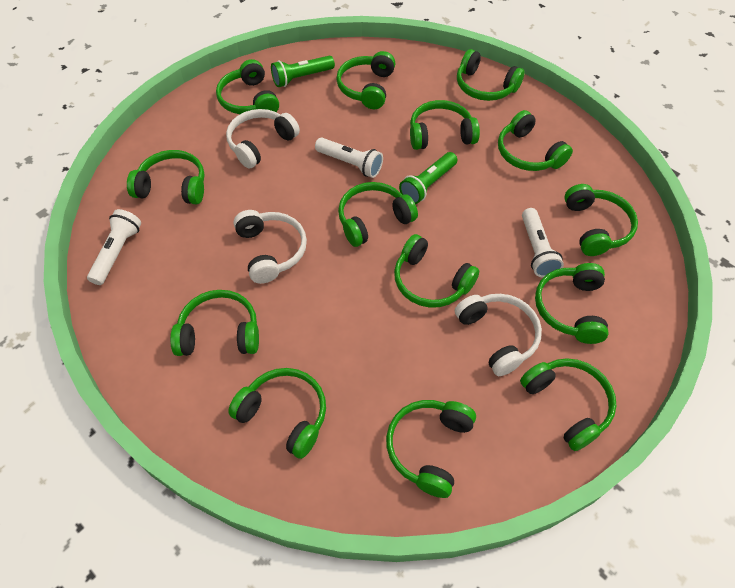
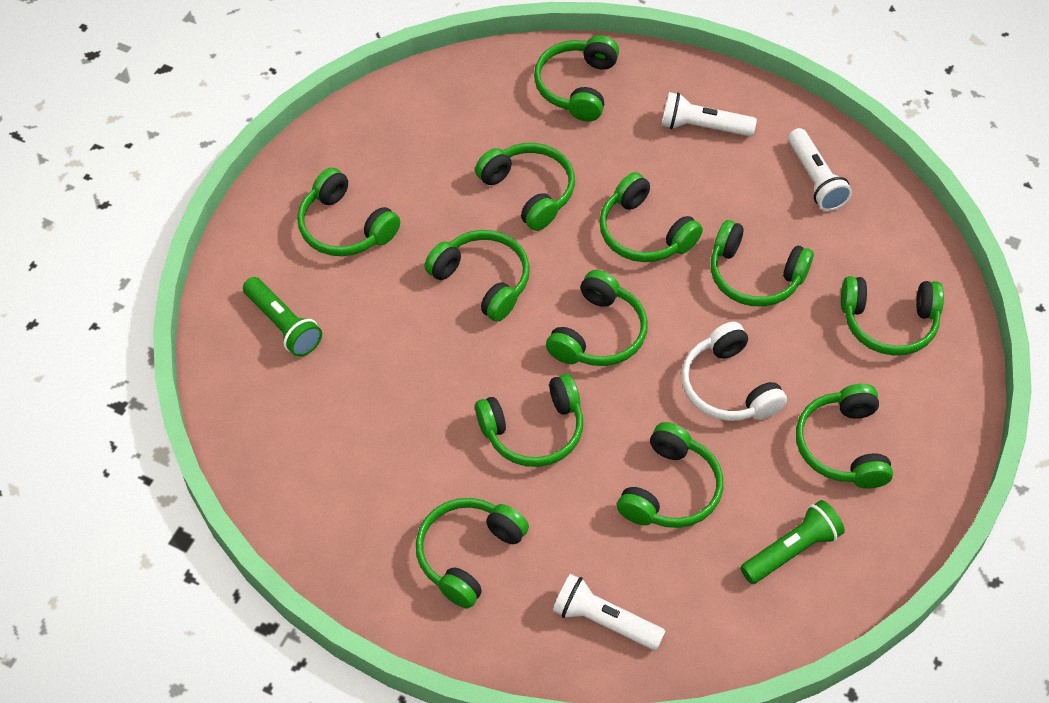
green headphones: 14 -> 12
white headphones: 3 -> 1

